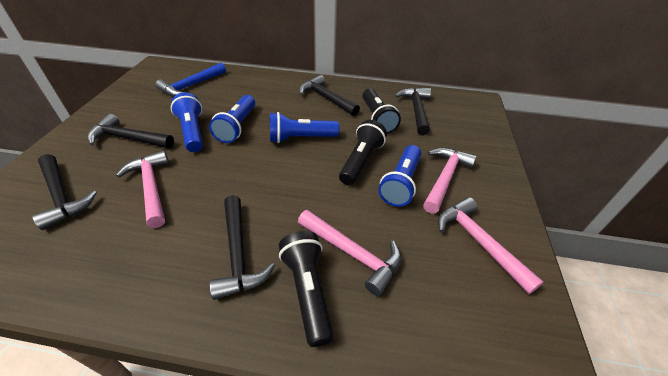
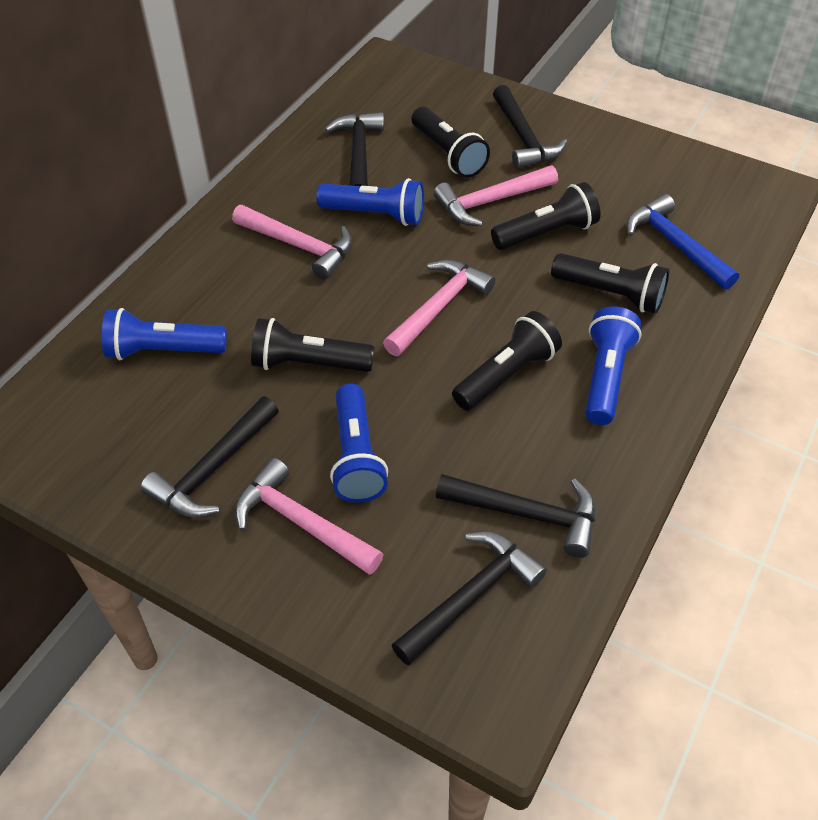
black flashlight: 3 -> 5

